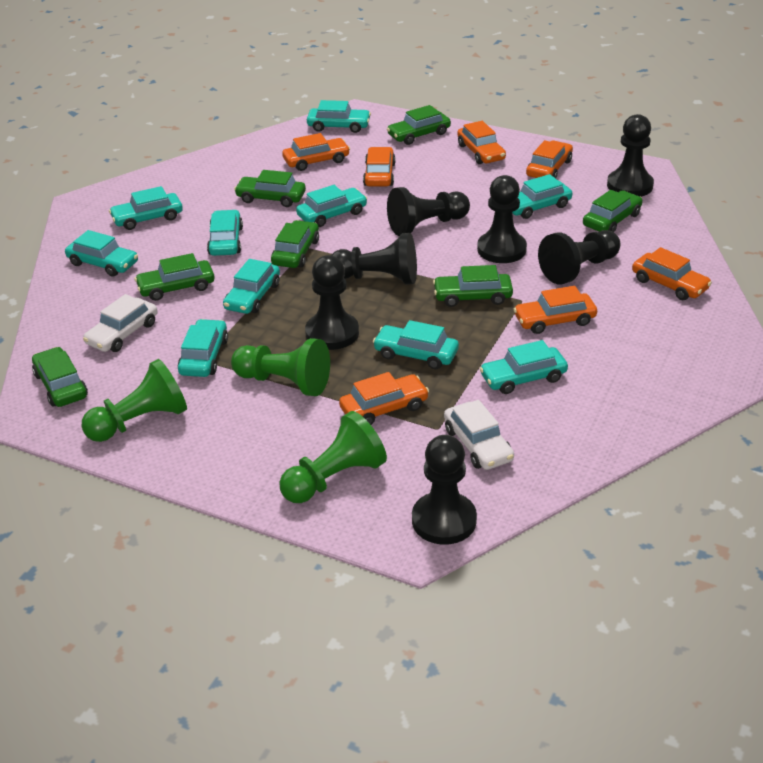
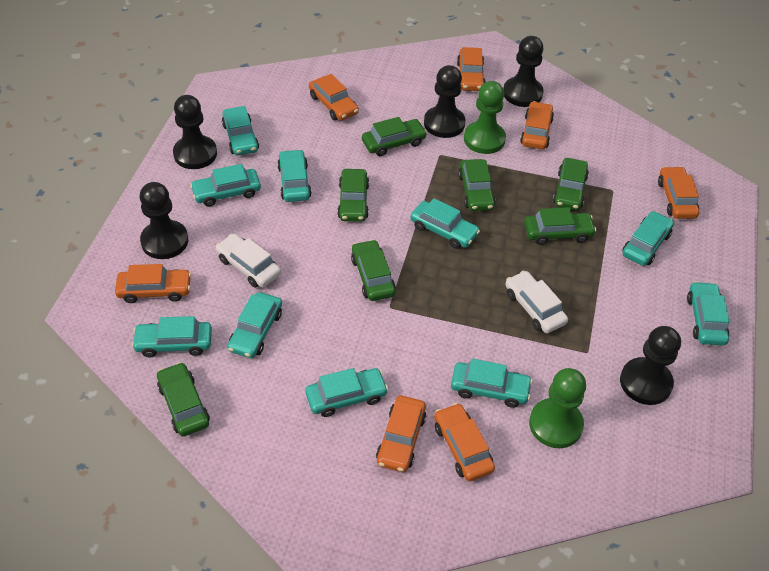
black pawn: 7 -> 5
green pawn: 3 -> 2

